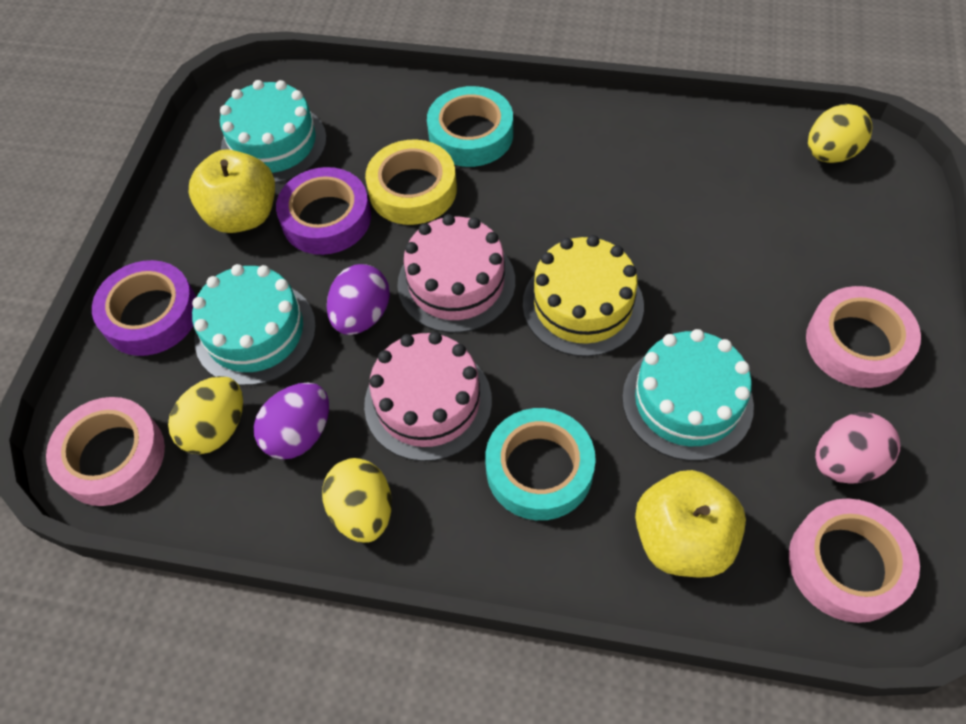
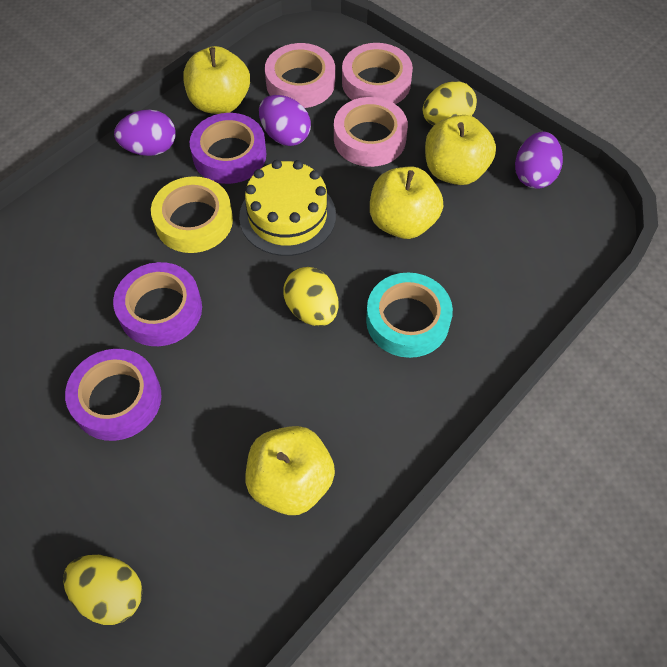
pink cake: 2 -> 0
pink egg: 1 -> 0
purple egg: 2 -> 3
purple tape: 2 -> 3
turquoise cake: 3 -> 0
turquoise tape: 2 -> 1
yellow apple: 2 -> 4

